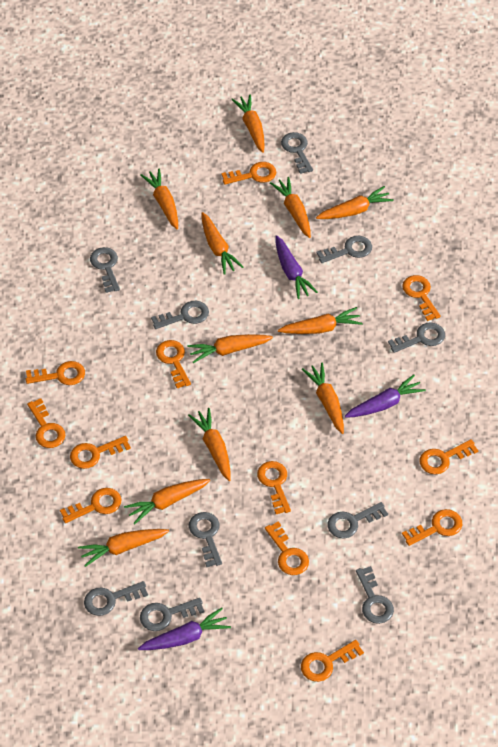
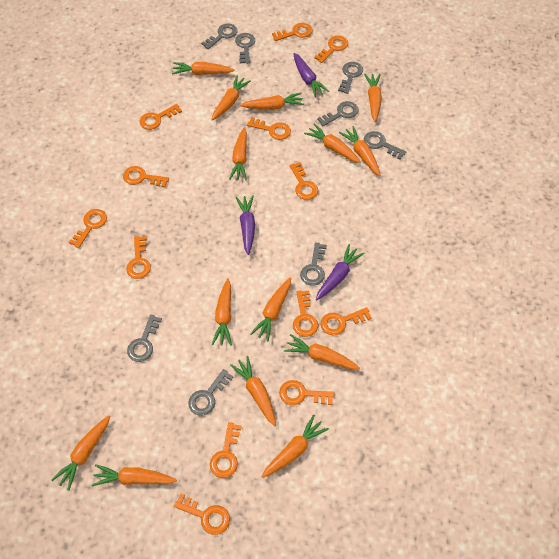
grey key: 10 -> 8
orange carrot: 11 -> 14
orange key: 12 -> 13

